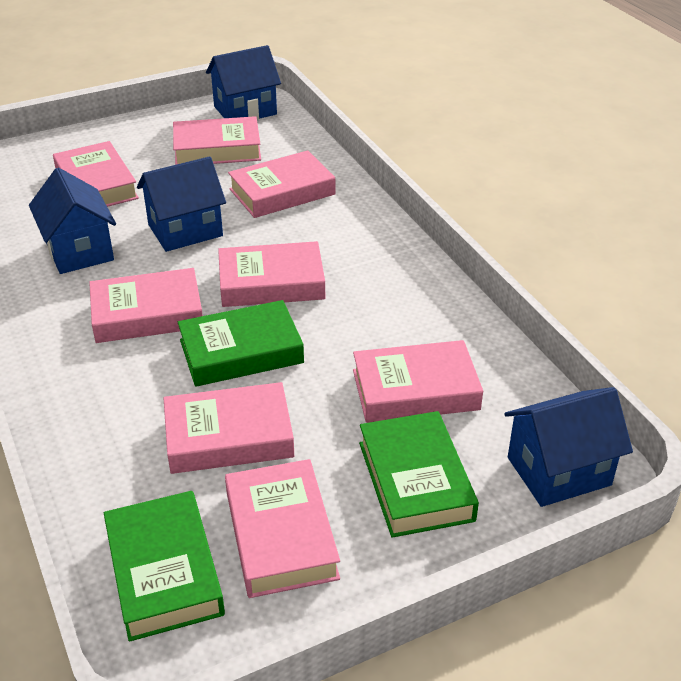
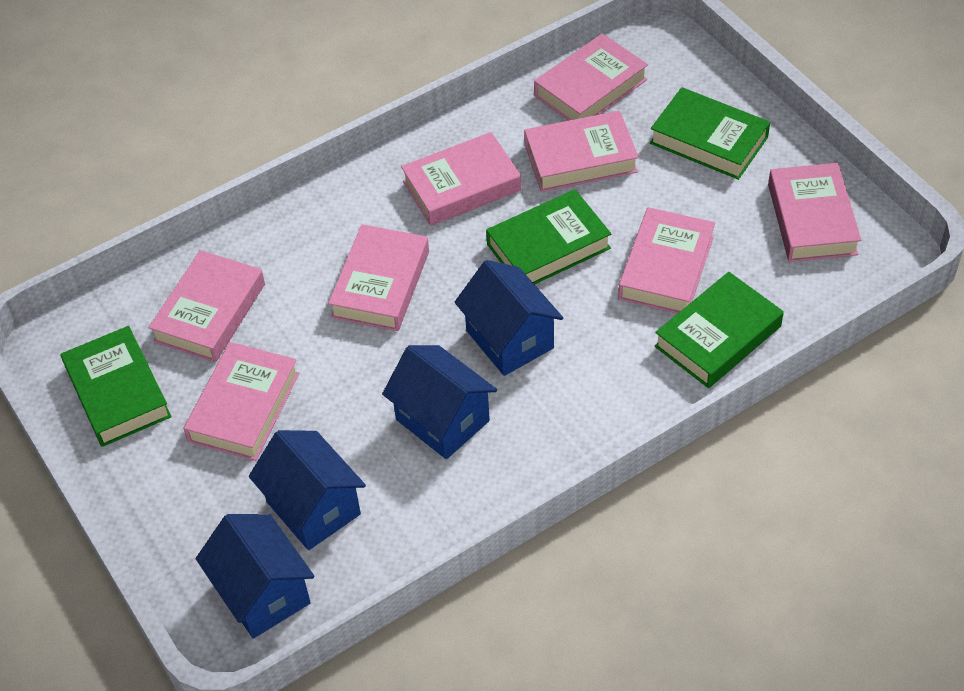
green book: 3 -> 4

